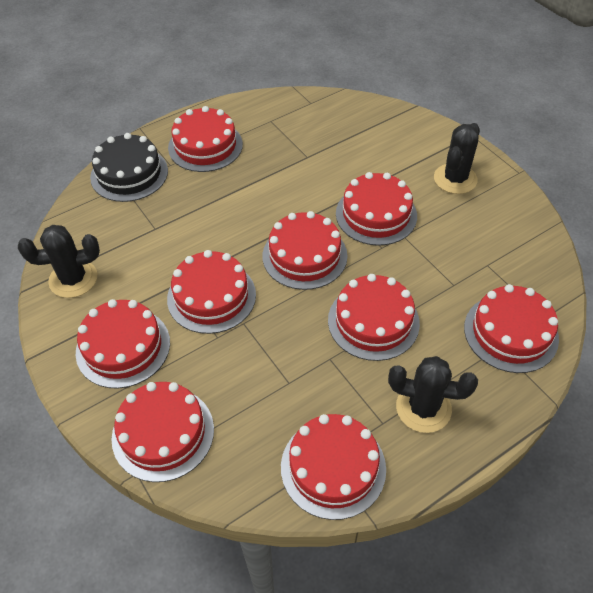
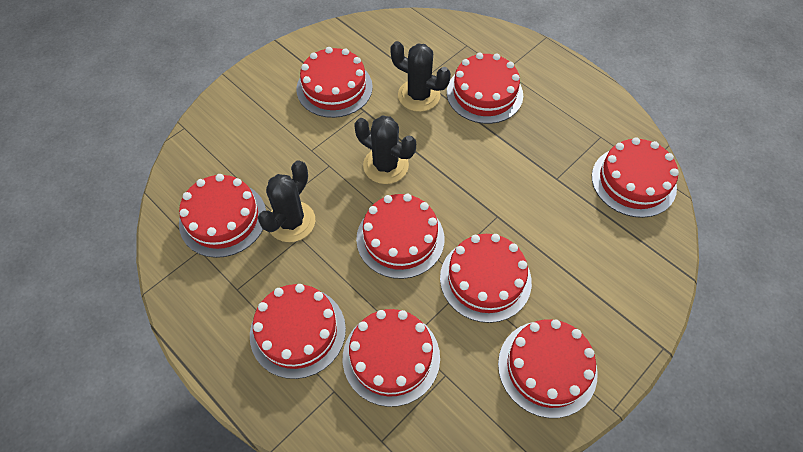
black cake: 1 -> 0

